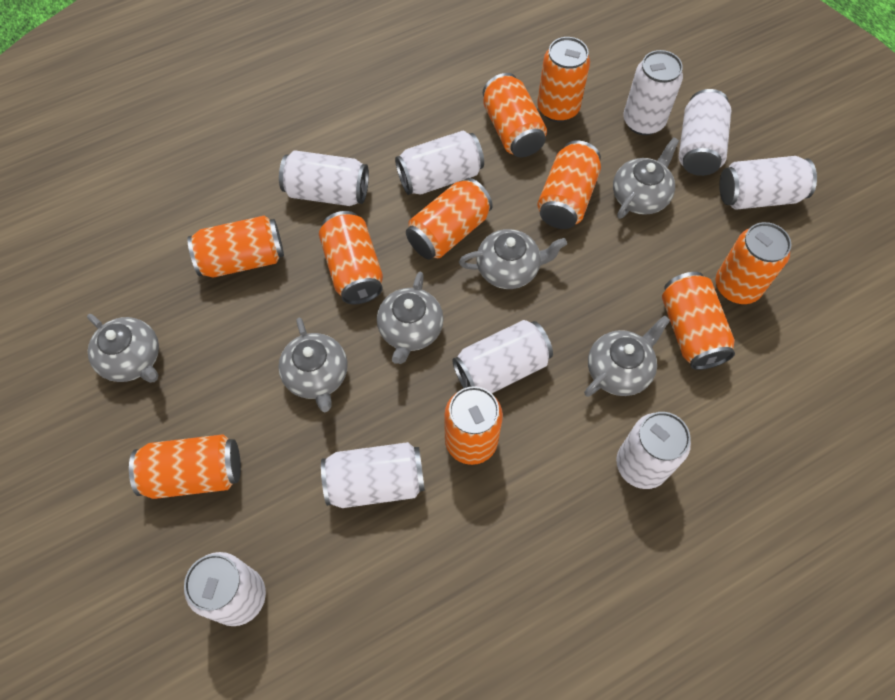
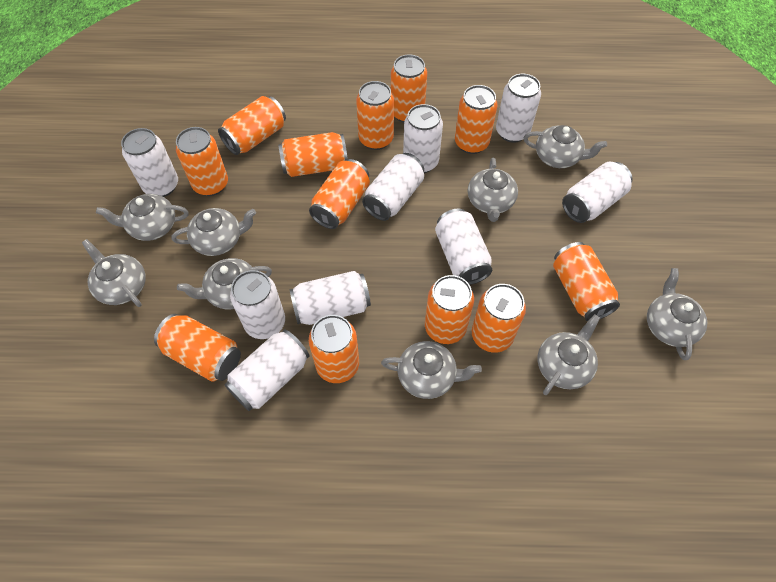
grey teapot: 6 -> 9
orange can: 10 -> 12

